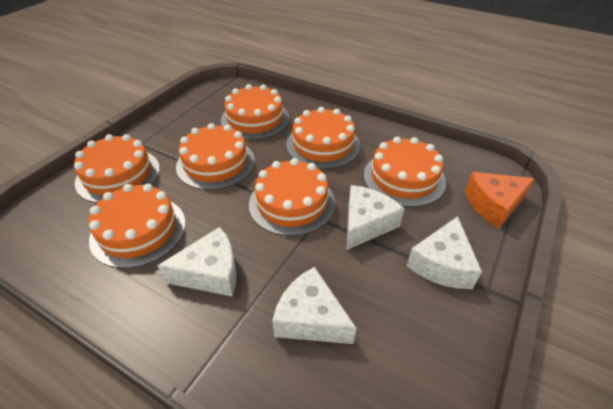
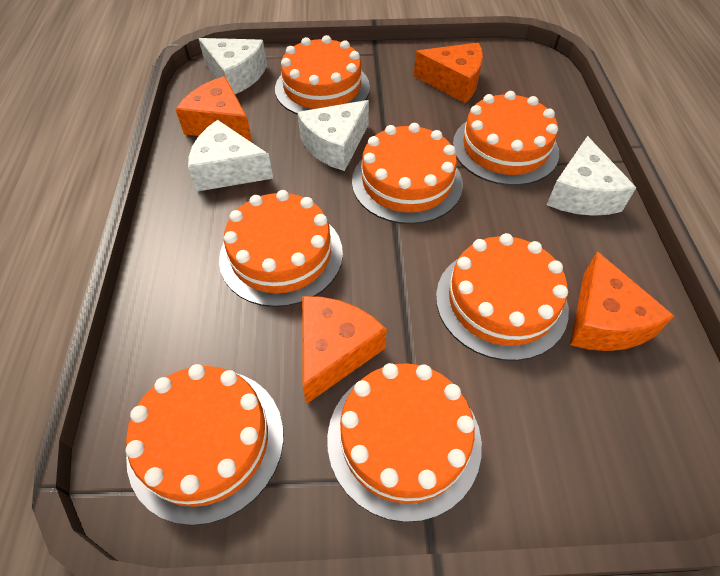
orange cheese: 1 -> 4

